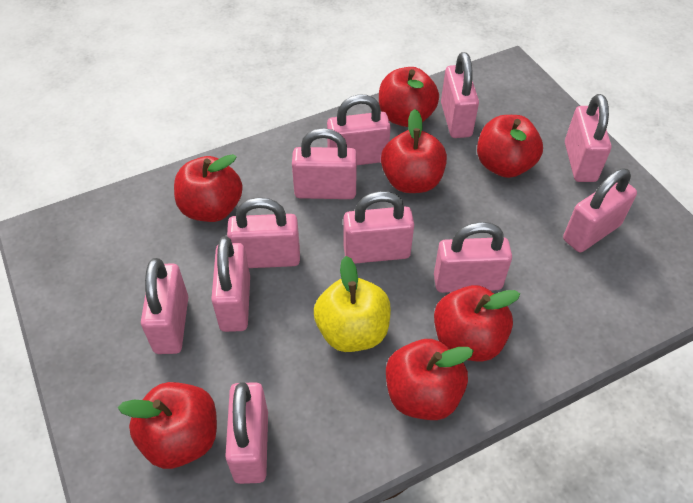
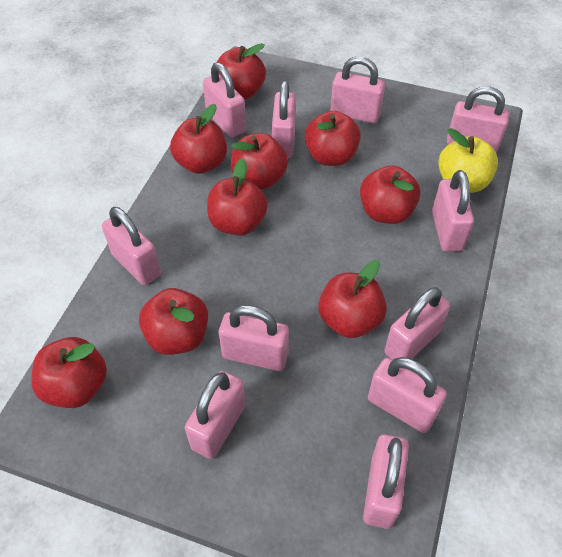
red apple: 7 -> 9

